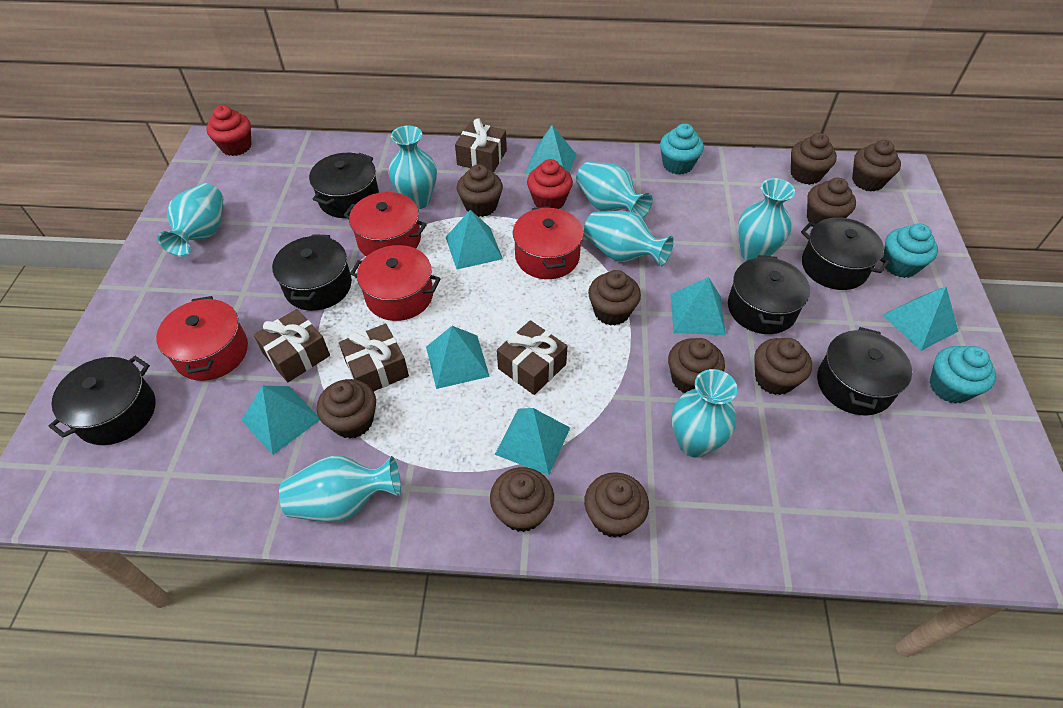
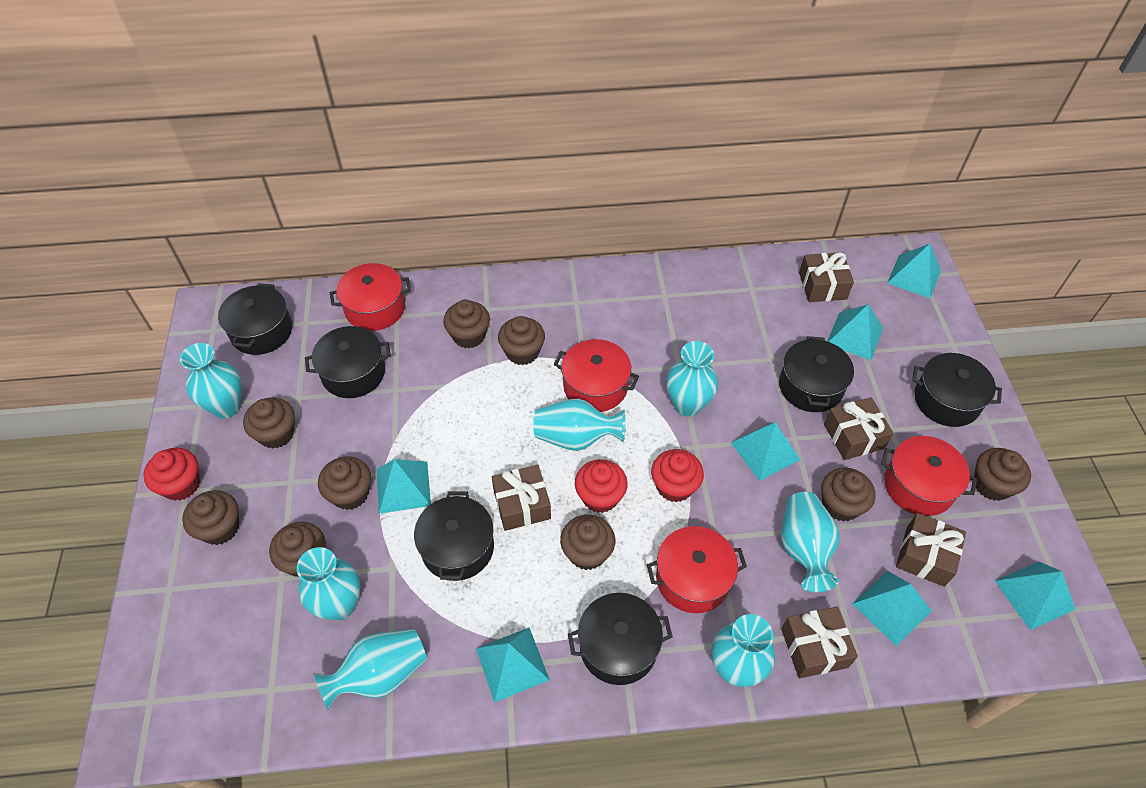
brown cupcake: 10 -> 9
brown gift: 4 -> 5
red cupcake: 2 -> 3
turquoise cupcake: 3 -> 0

